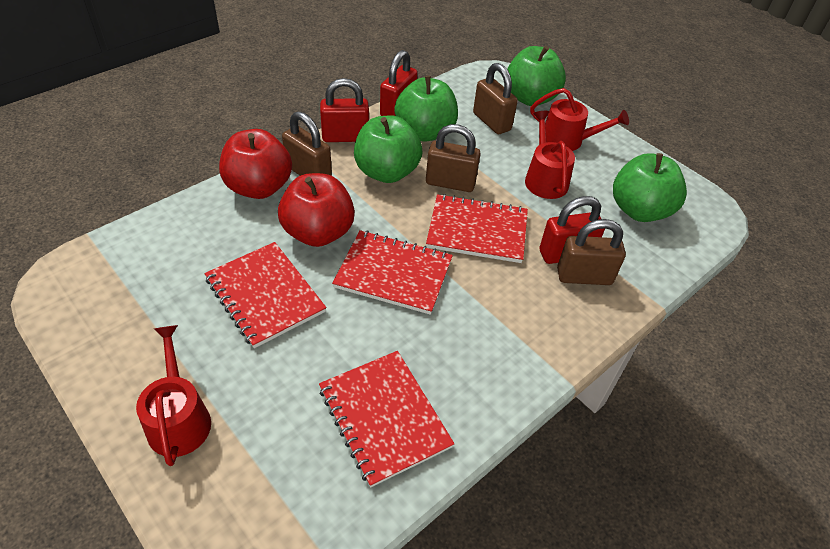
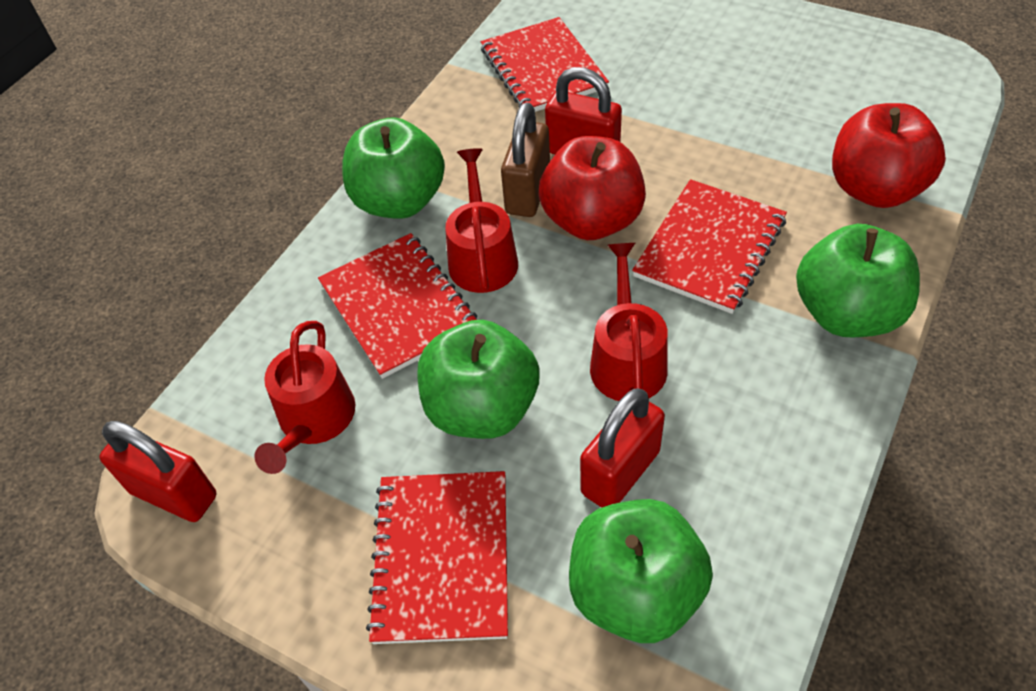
brown padlock: 4 -> 1

